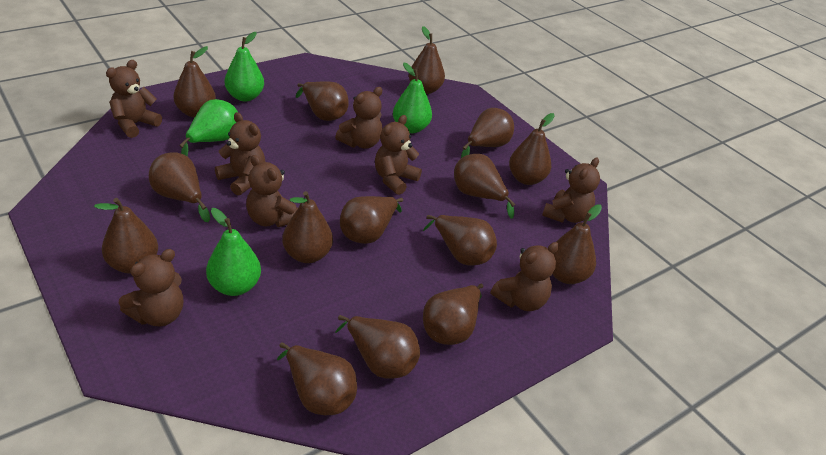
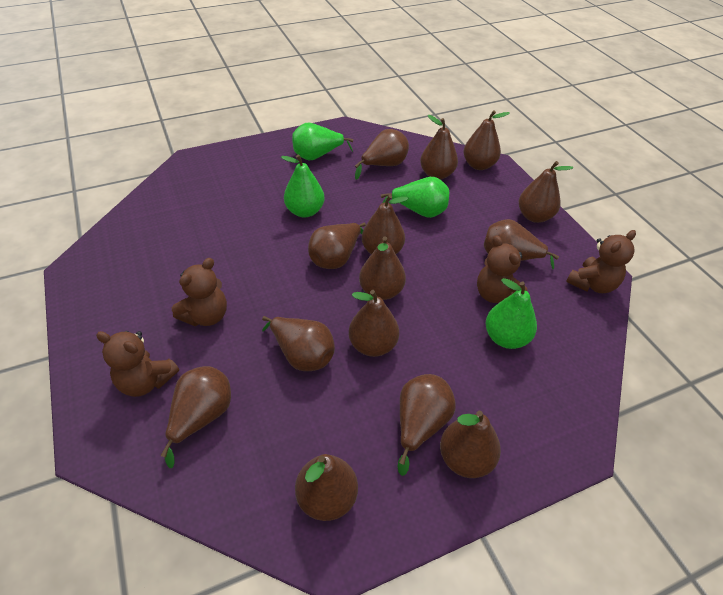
brown pear: 15 -> 14
brown teddy bear: 8 -> 4

